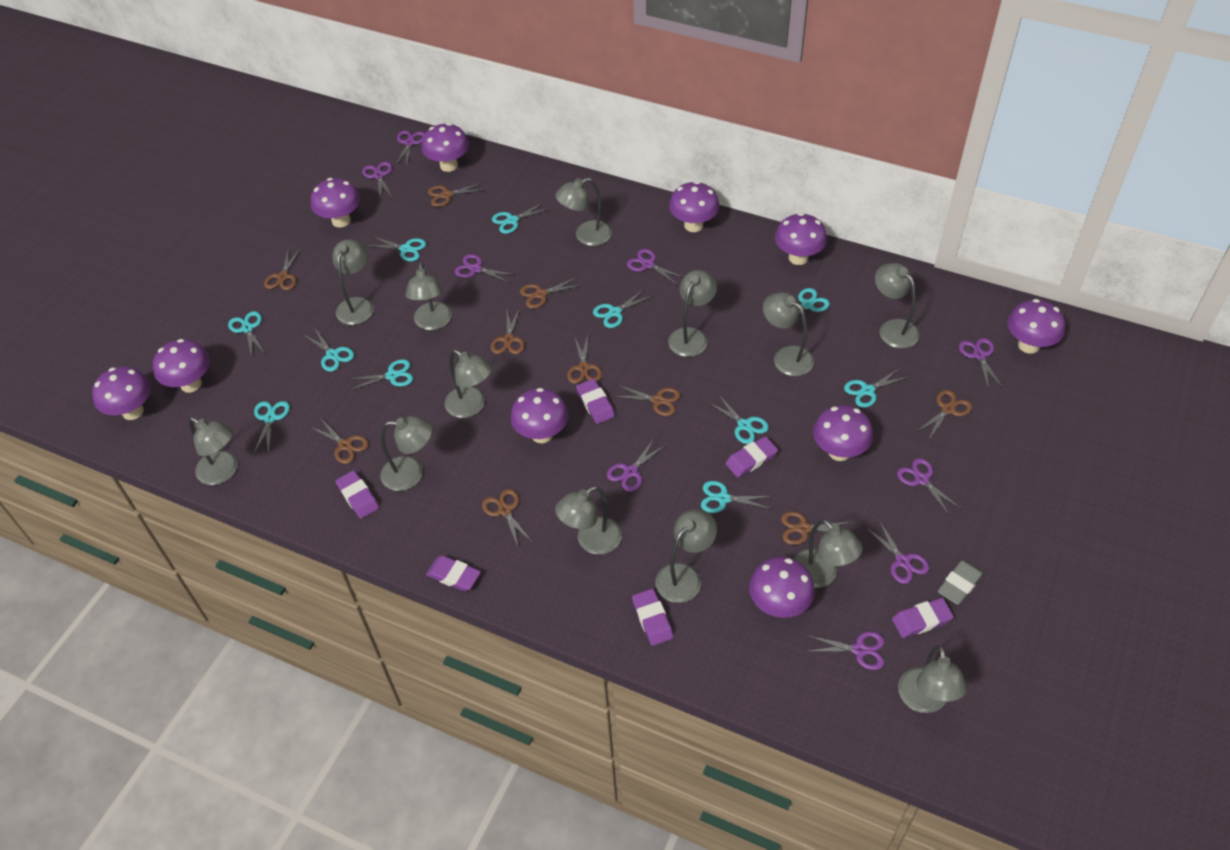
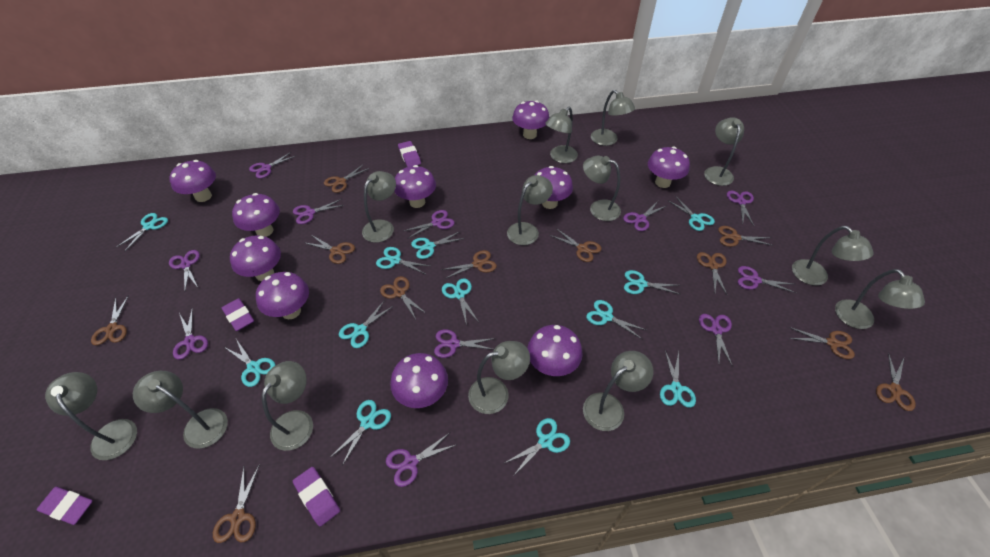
brown scissors: 10 -> 11
grey eraser: 1 -> 0
purple eraser: 6 -> 4
purple scissors: 9 -> 11
turquoise scissors: 11 -> 12

